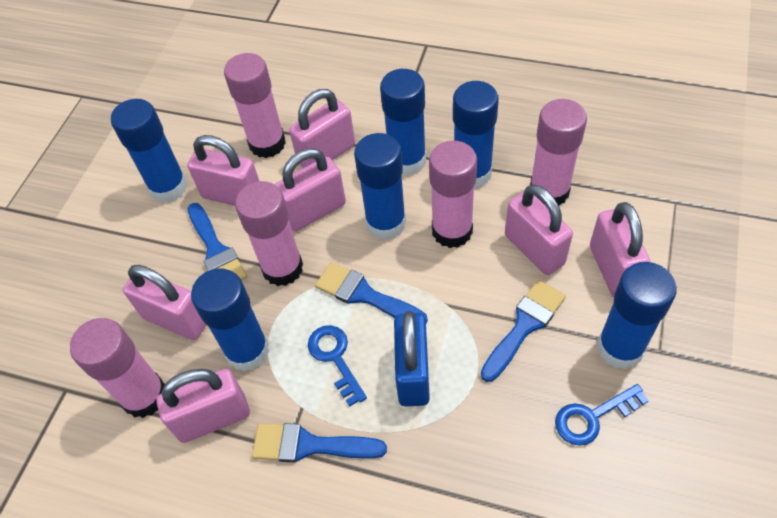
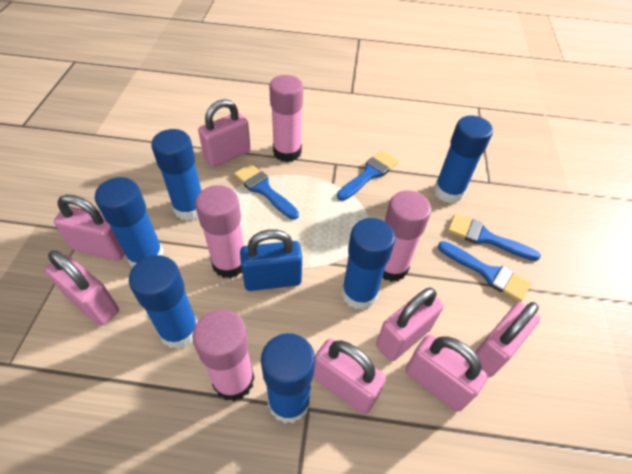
blue key: 2 -> 0
pink glue stick: 5 -> 4

